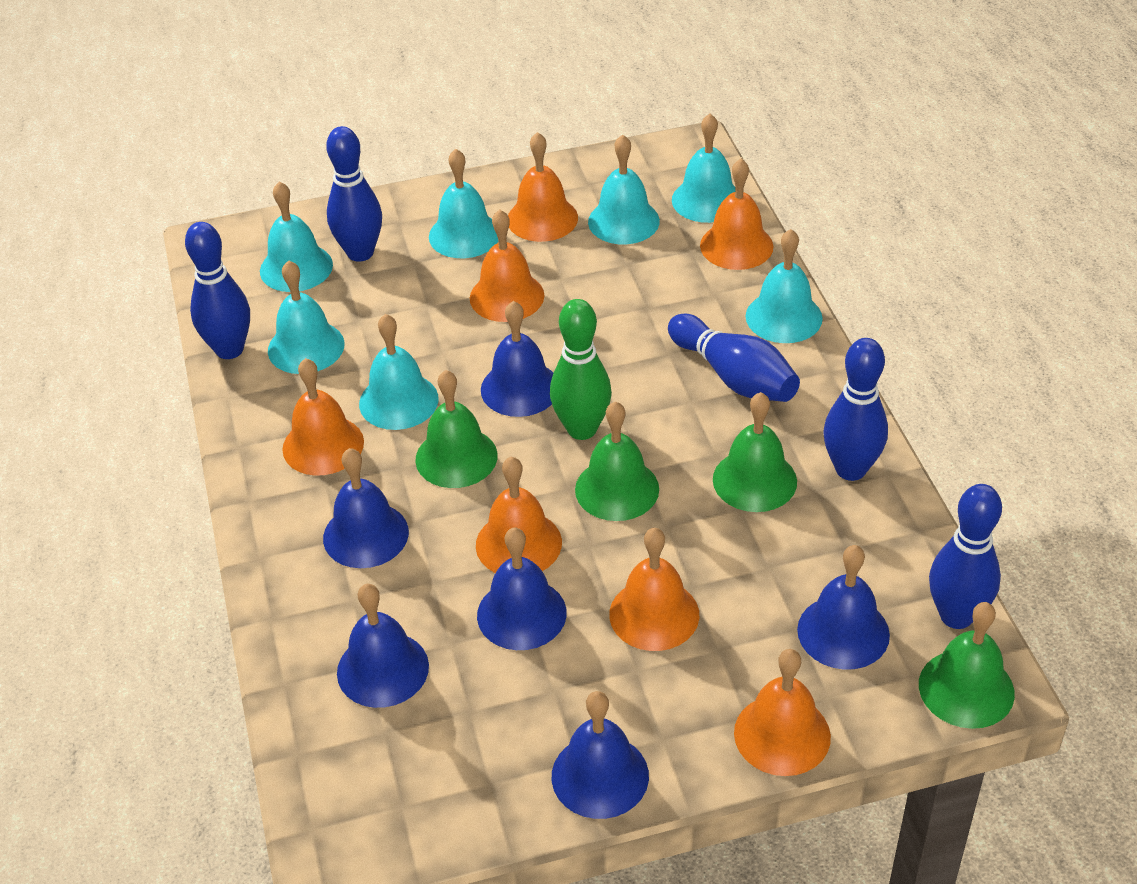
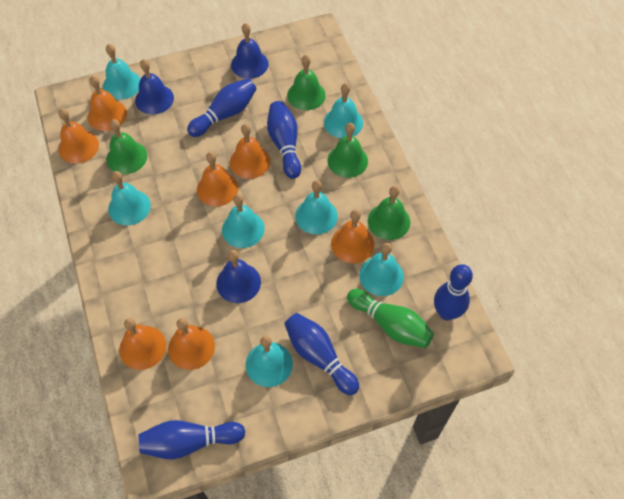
blue bell: 6 -> 3

